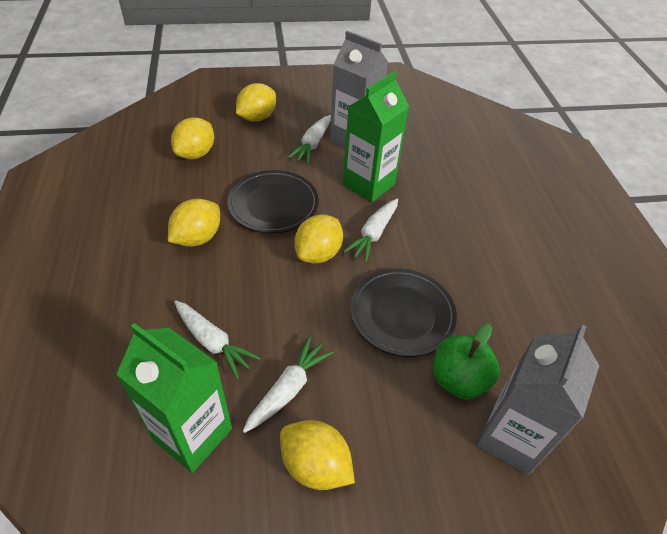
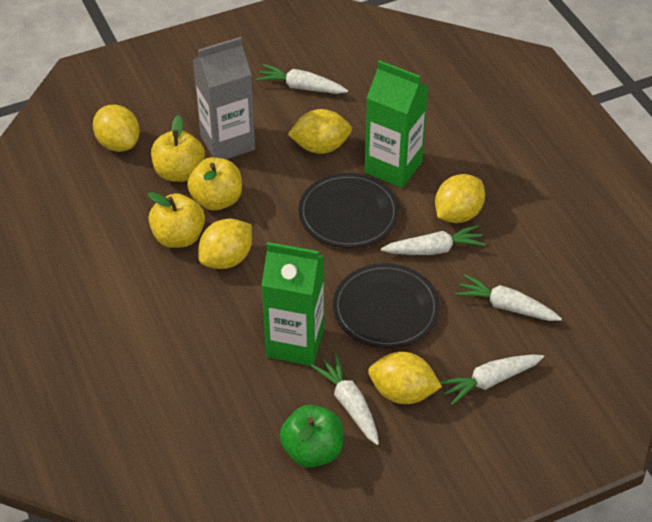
grey carton: 2 -> 1
white carrot: 4 -> 5
yellow apple: 0 -> 3

